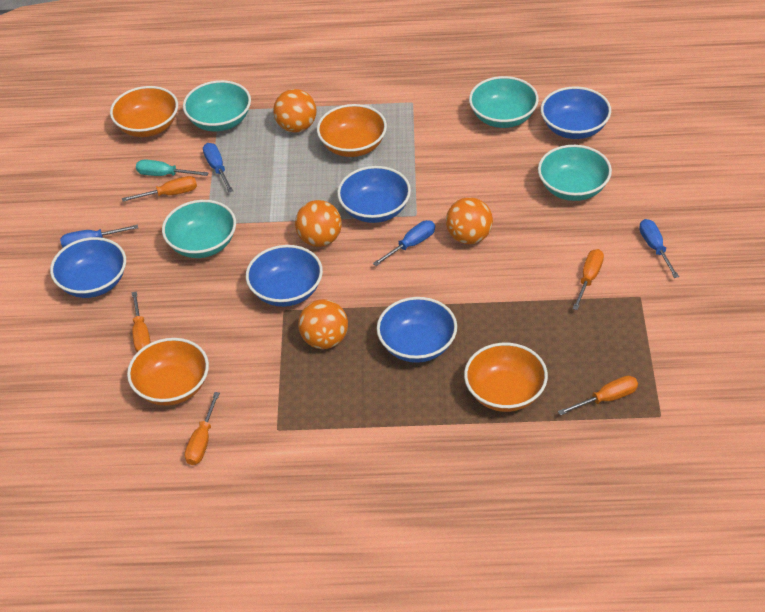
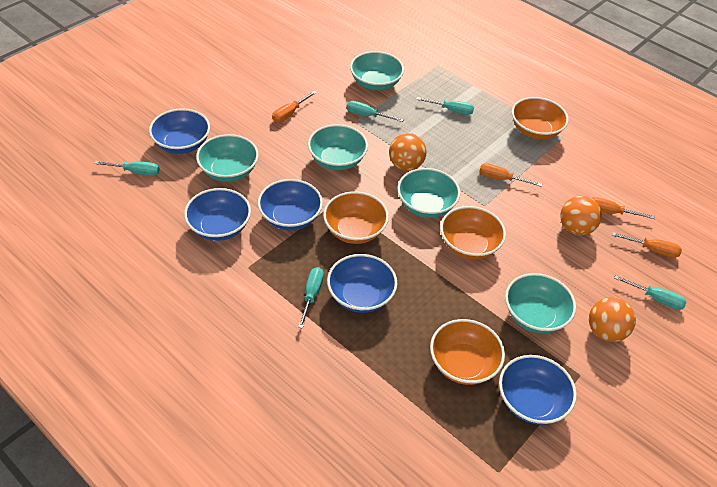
blue screwdriver: 4 -> 0
orange ball: 4 -> 3
orange screwdriver: 5 -> 4
turquoise bowl: 4 -> 5
turquoise screwdriver: 1 -> 5

